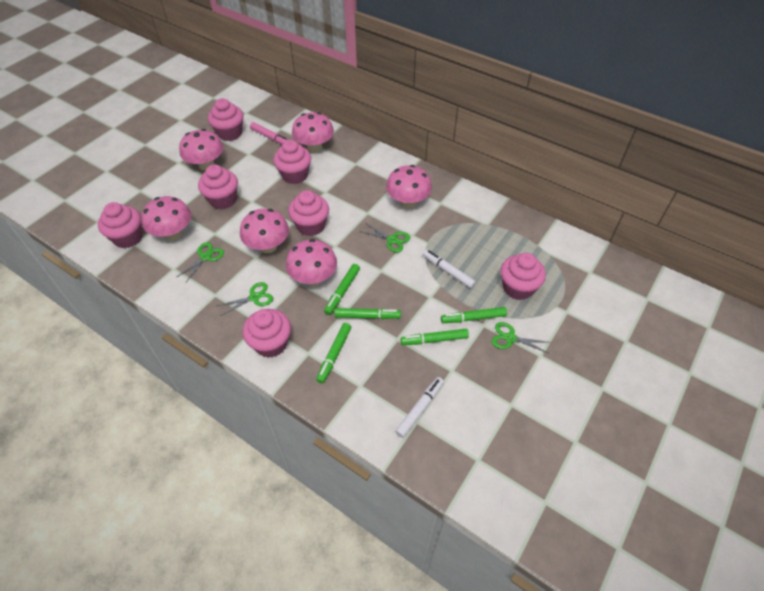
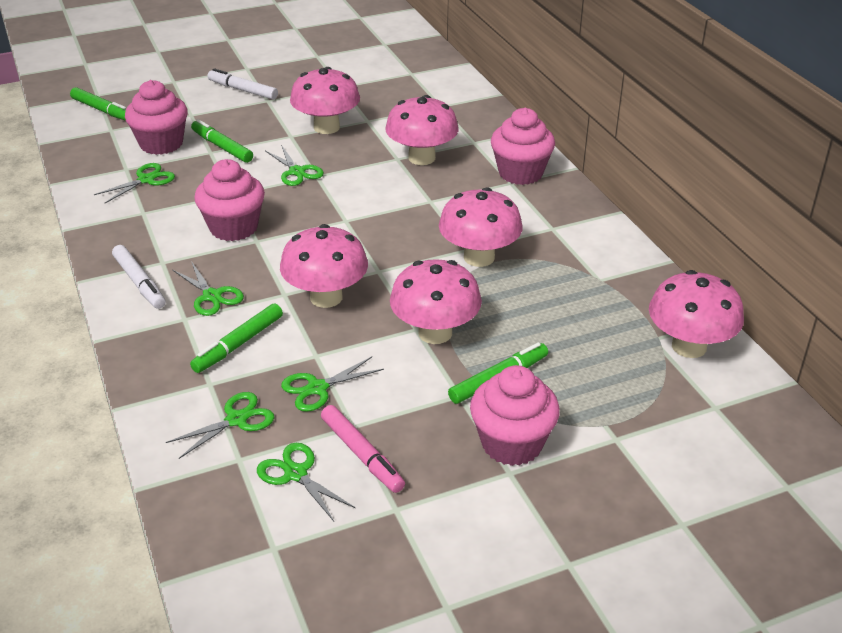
green marker: 5 -> 4
green scissors: 4 -> 6
pink cupcake: 7 -> 4

